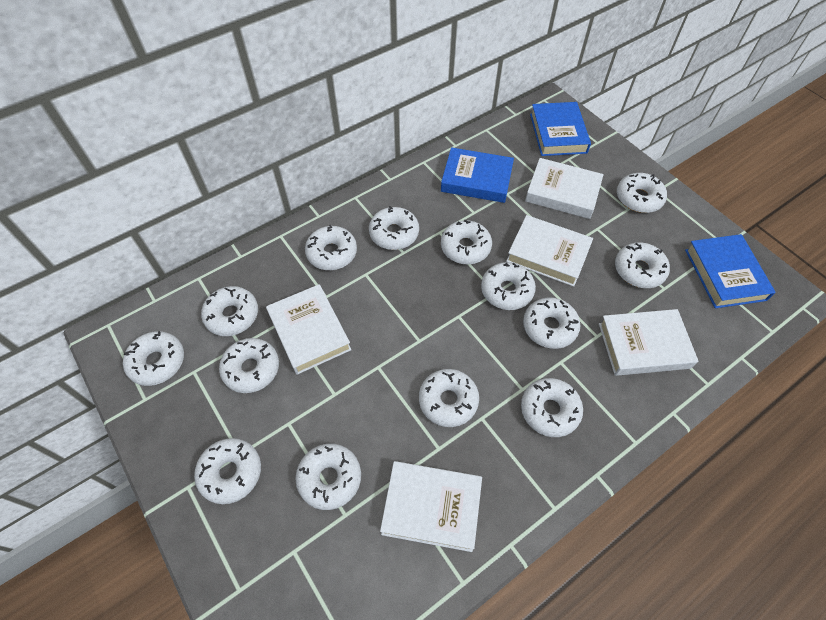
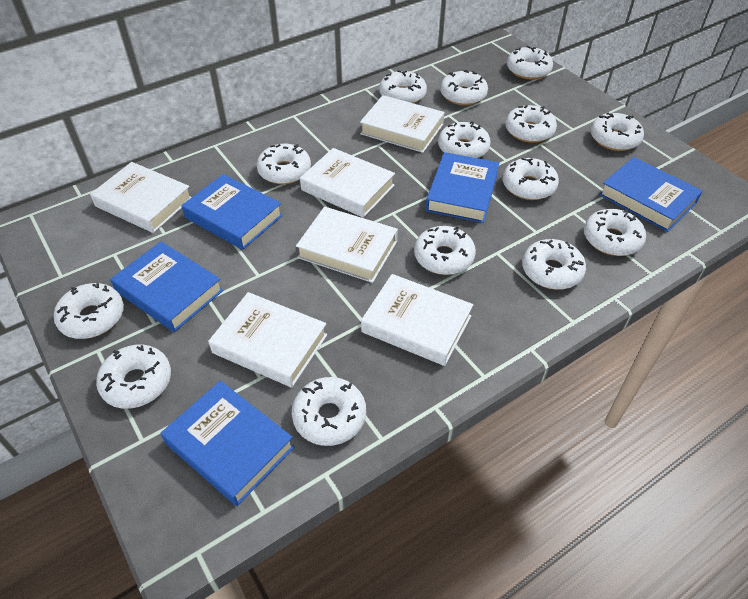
blue book: 3 -> 5
white book: 5 -> 6

